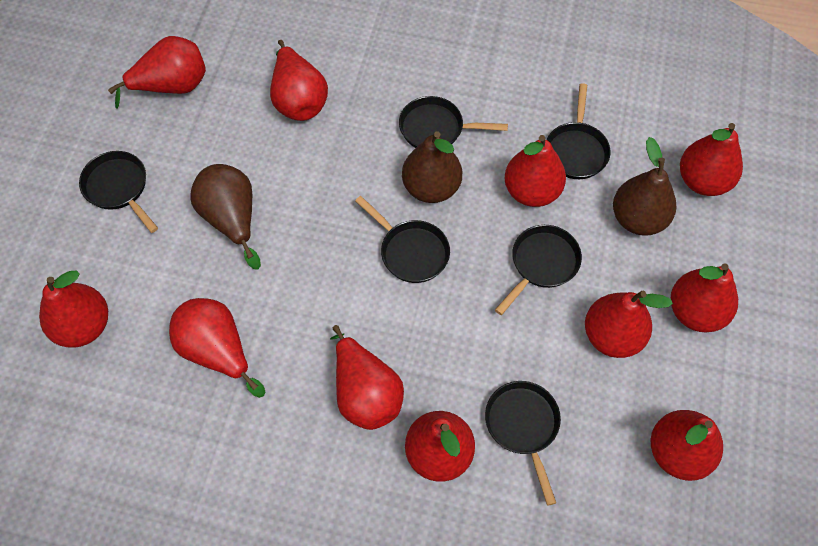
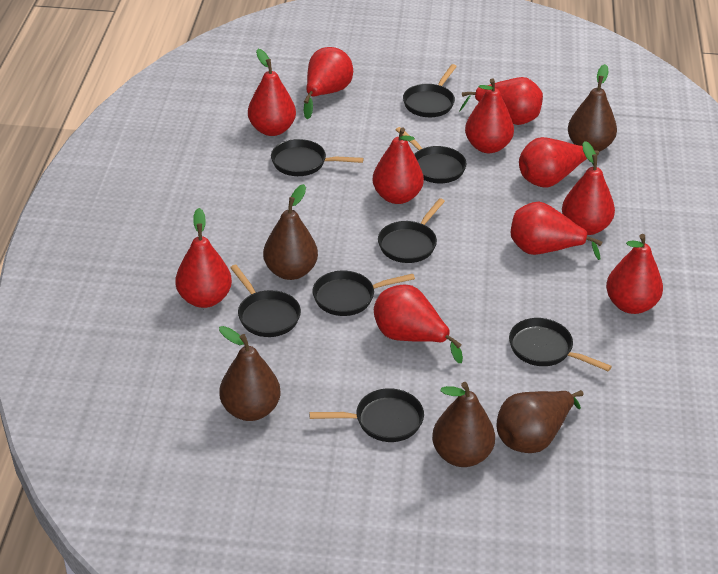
black pan: 6 -> 8
brown pear: 3 -> 5

